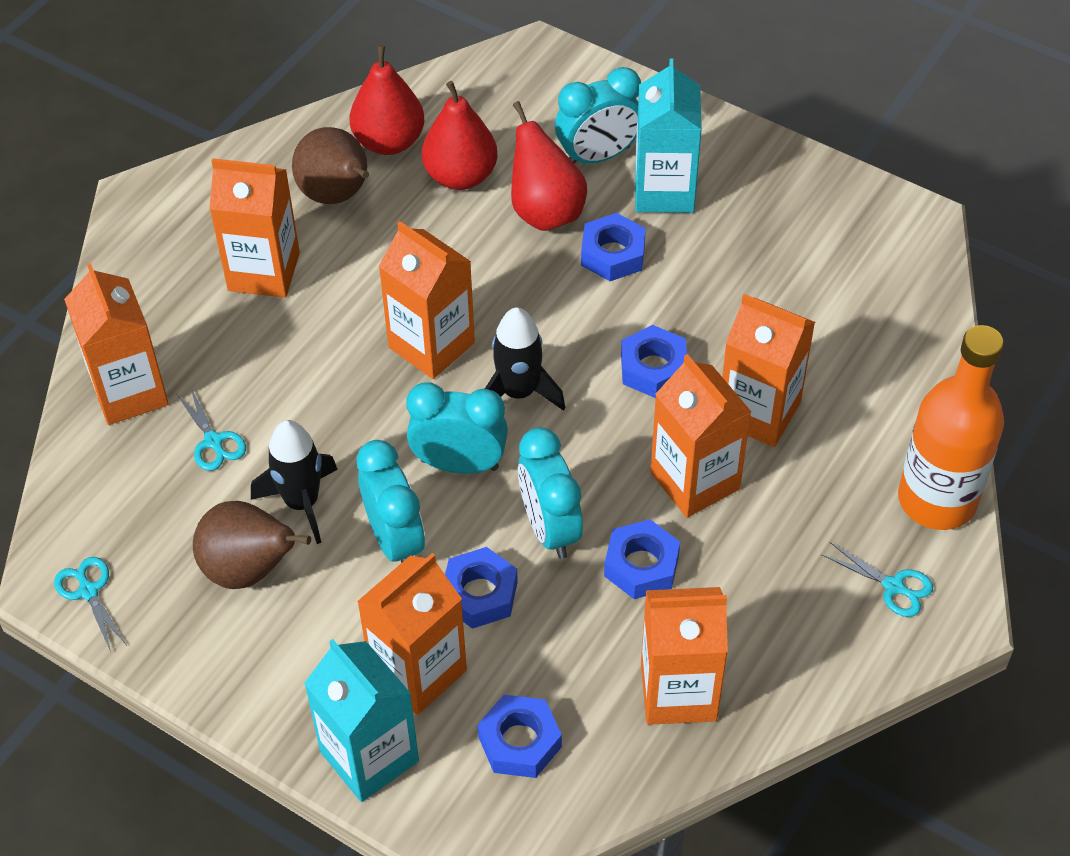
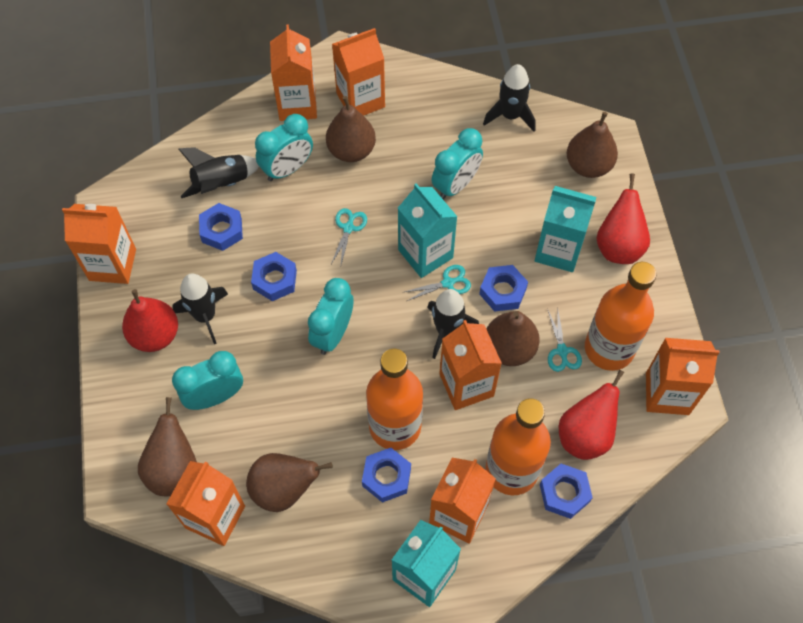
black rocket: 2 -> 4
brown pear: 2 -> 5
orange bottle: 1 -> 3
turquoise carton: 2 -> 3

